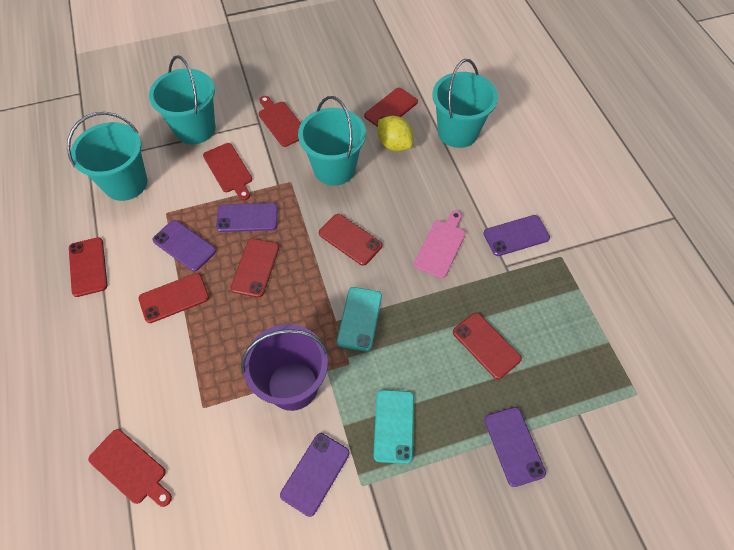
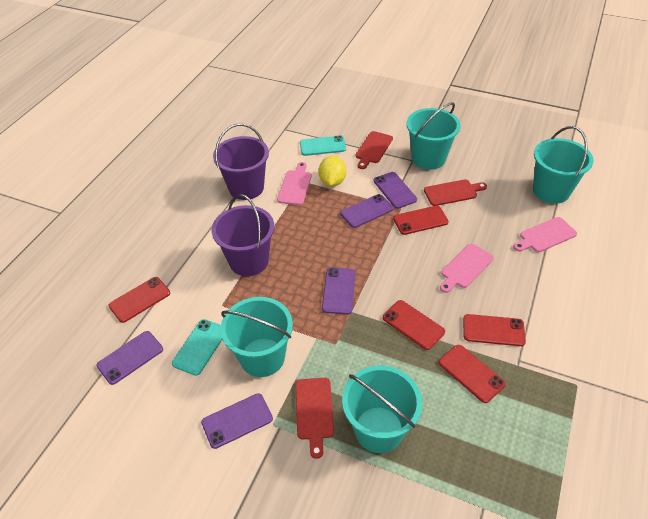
pink cutting board: 1 -> 3
purple bucket: 1 -> 2
red phone: 6 -> 5

